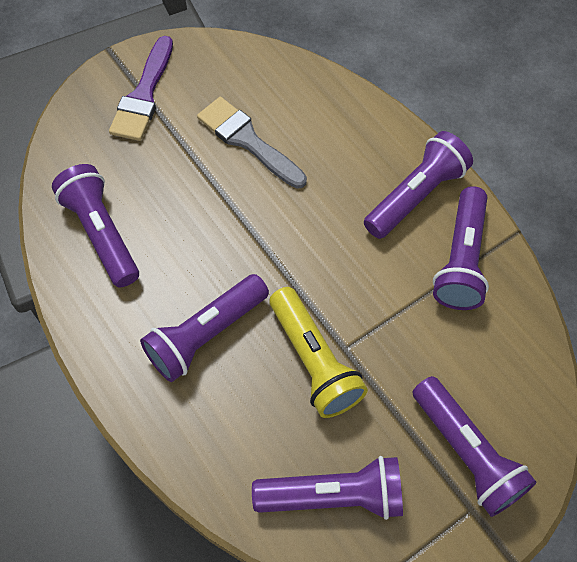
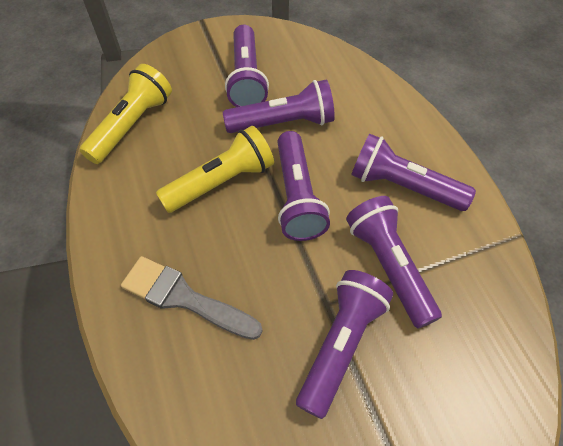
purple brush: 1 -> 0
yellow flashlight: 1 -> 2

